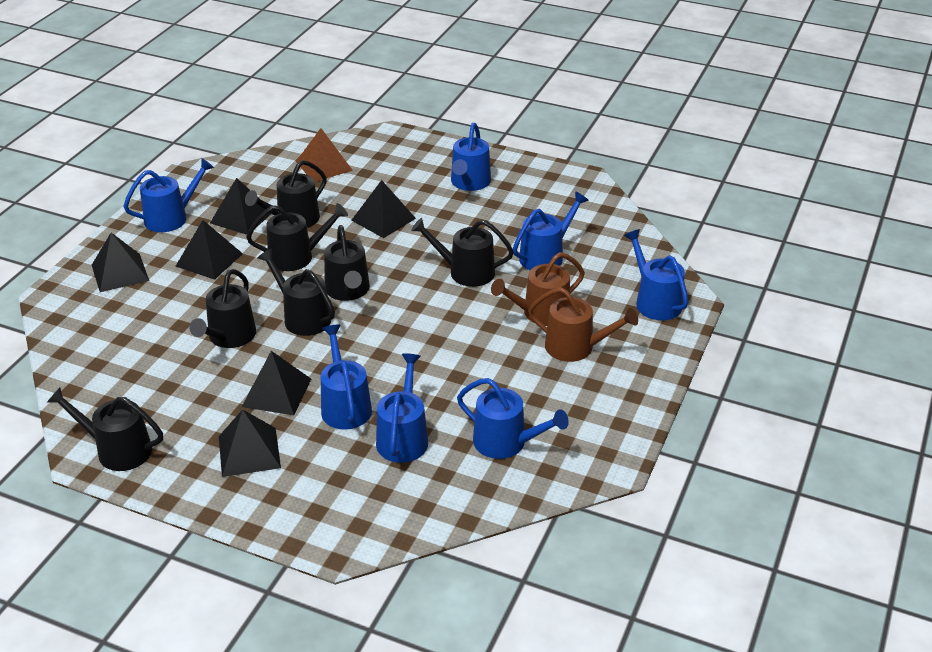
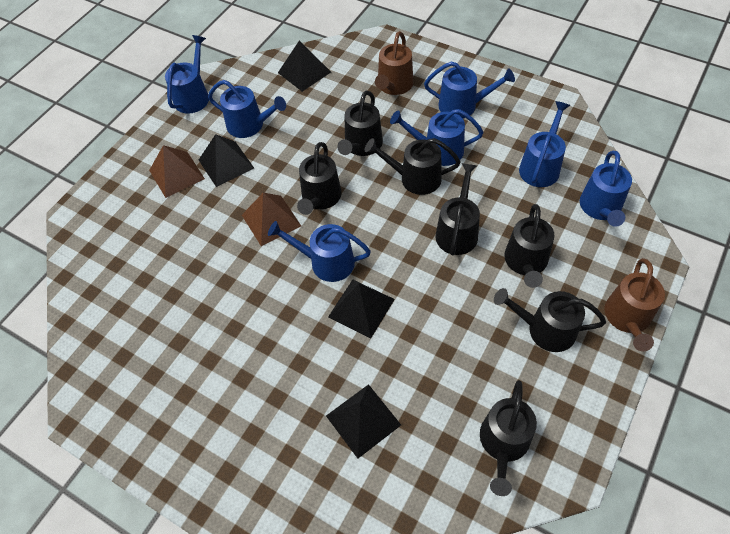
black pyramid: 6 -> 4
brown pyramid: 1 -> 2

